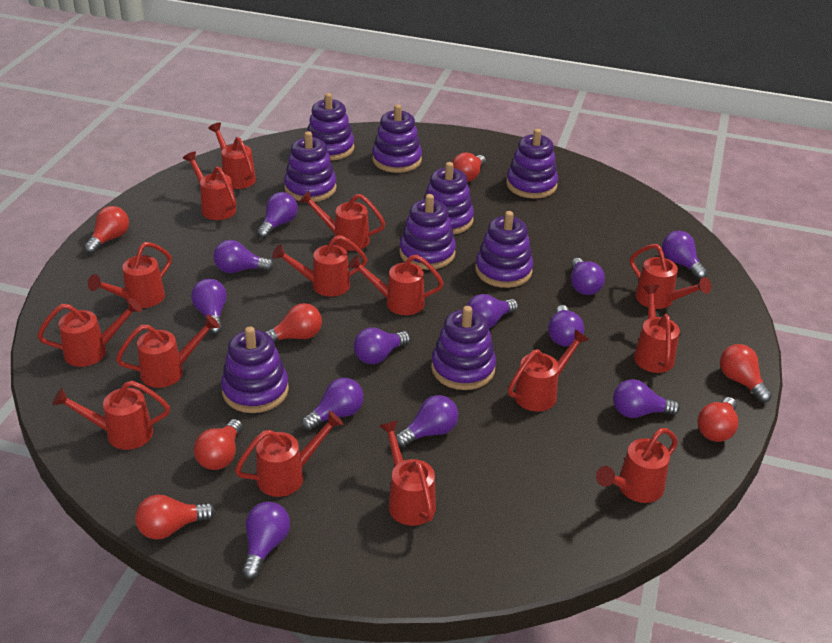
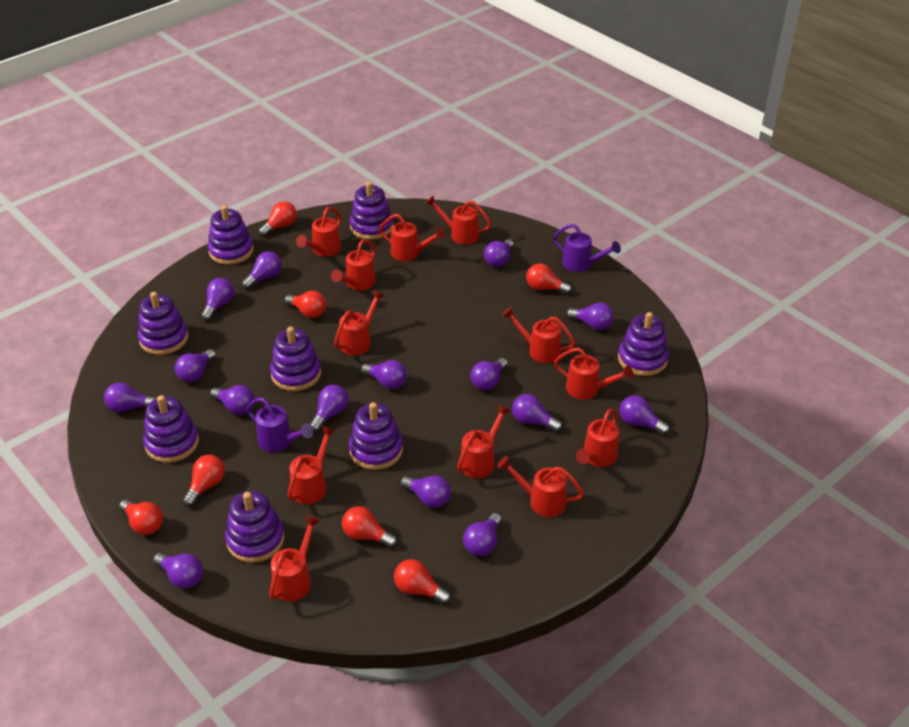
purple light bulb: 12 -> 15
purple stacking toy: 9 -> 8
purple watering can: 0 -> 2
red watering can: 15 -> 12

